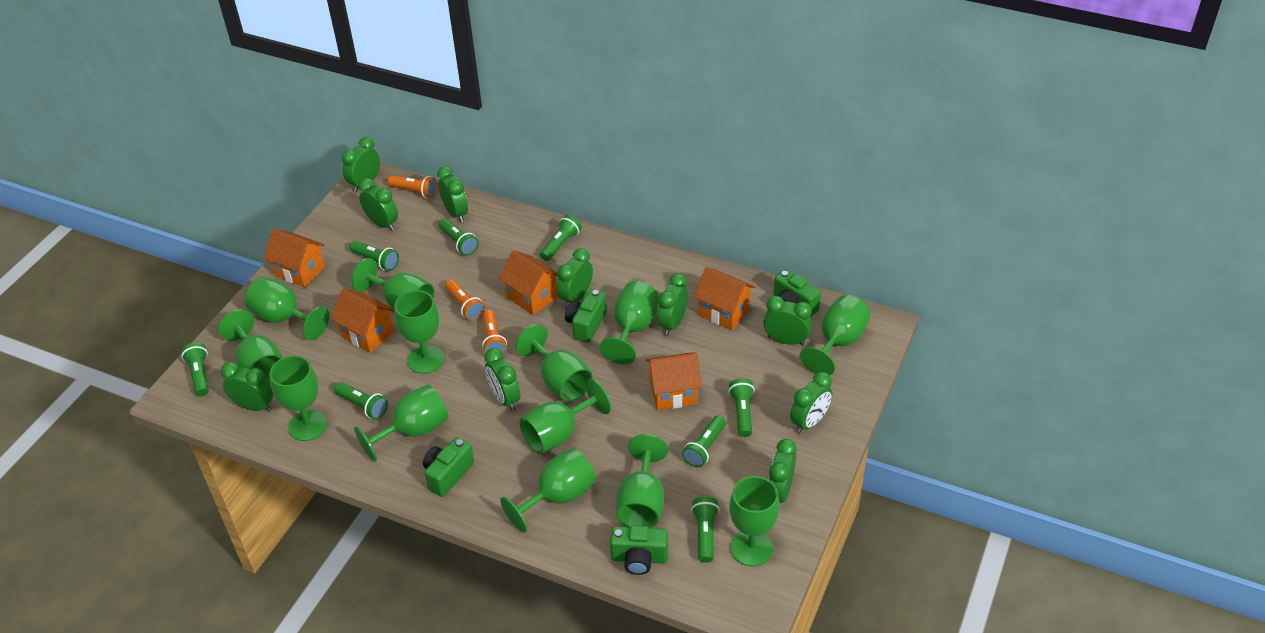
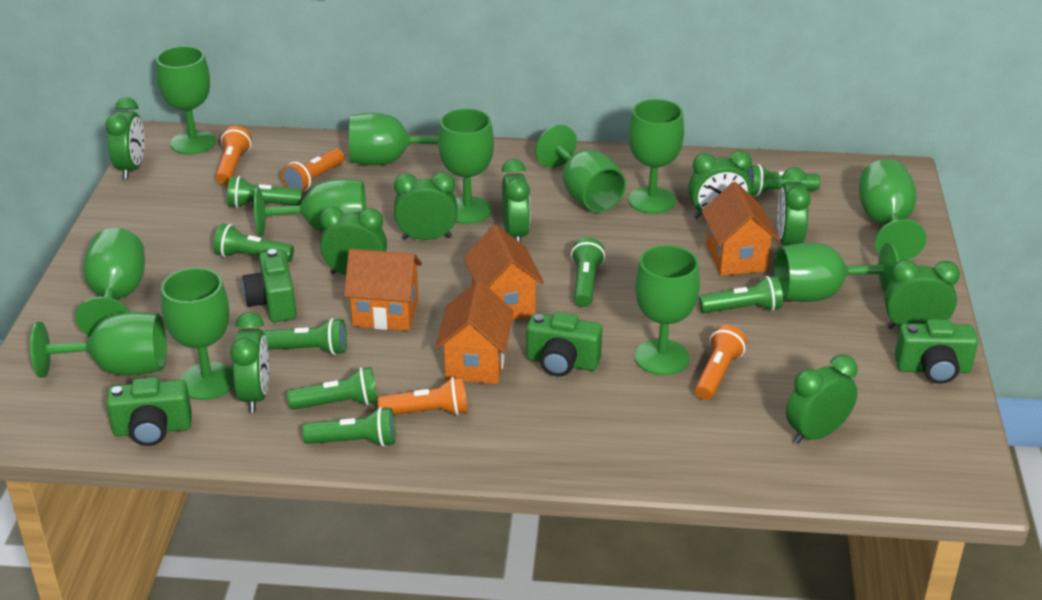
green clock: 10 -> 9
green goblet: 13 -> 12
orange flashlight: 3 -> 4
orange house: 5 -> 4

